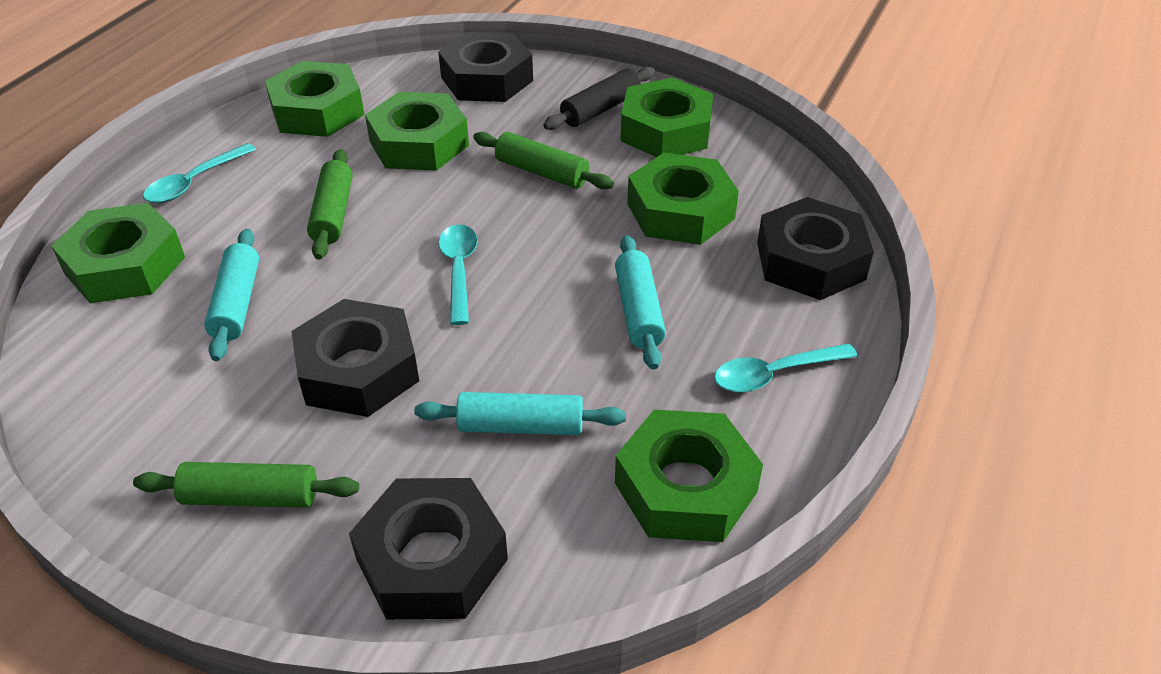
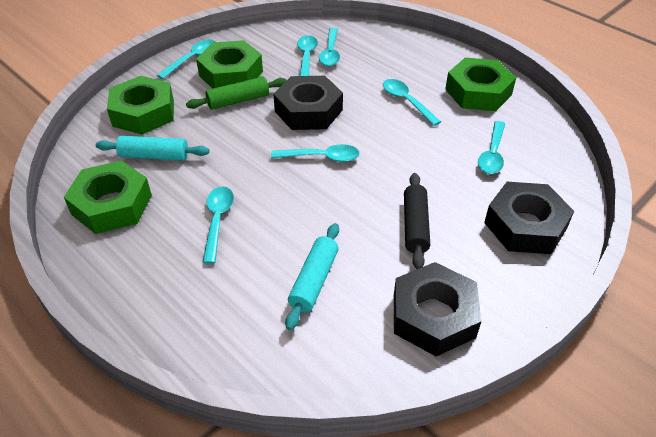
black nut: 4 -> 3
green nut: 6 -> 4
green rolling pin: 3 -> 1
turquoise rolling pin: 3 -> 2
turquoise spoon: 3 -> 7

